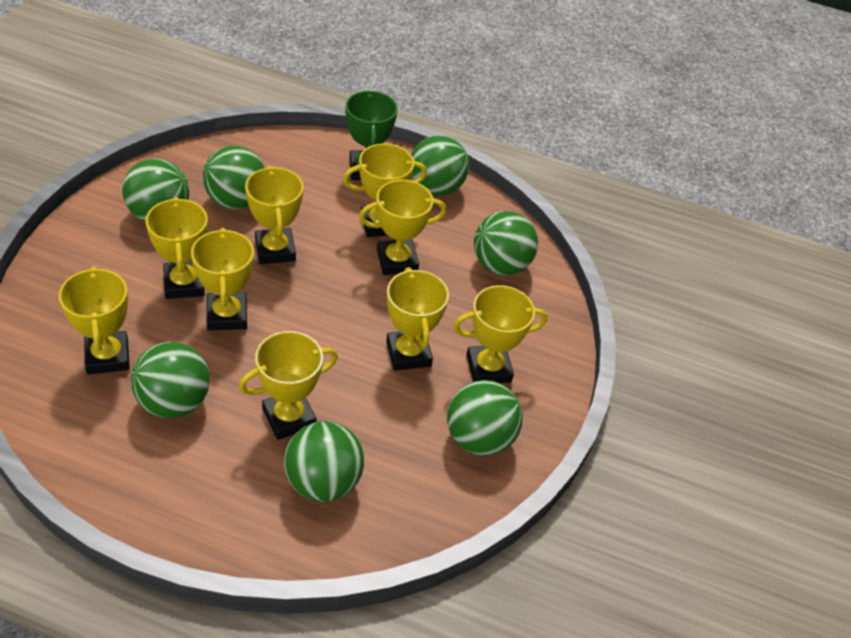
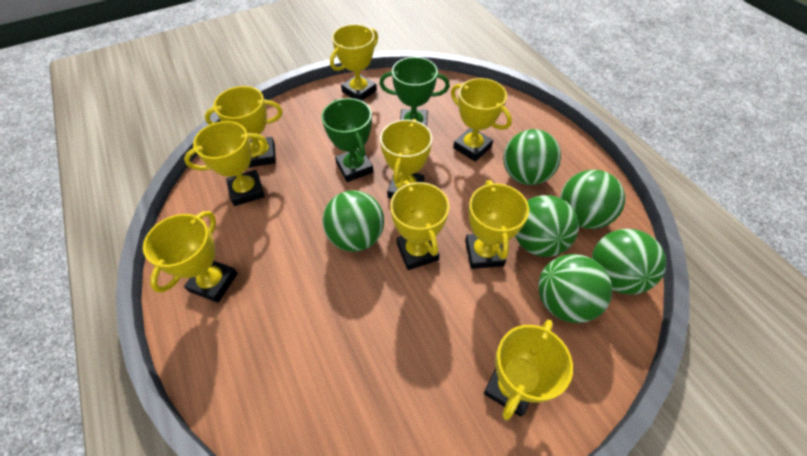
green ball: 7 -> 6
green trophy: 1 -> 2

